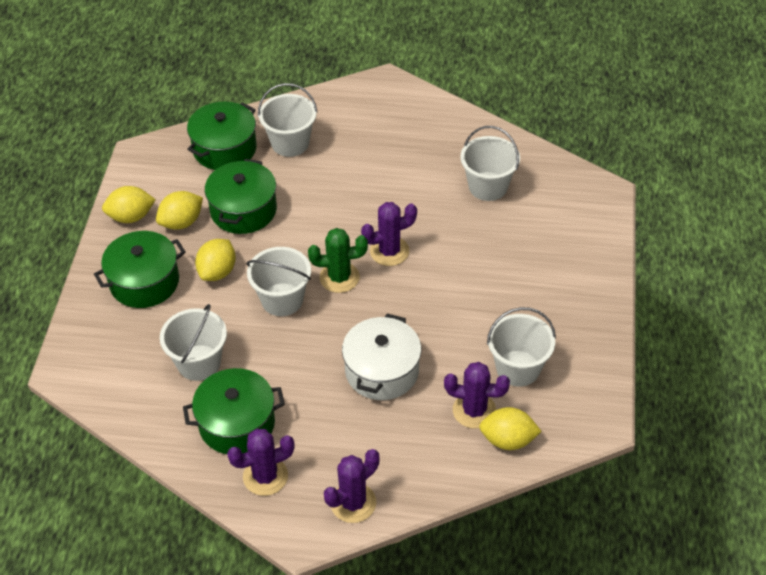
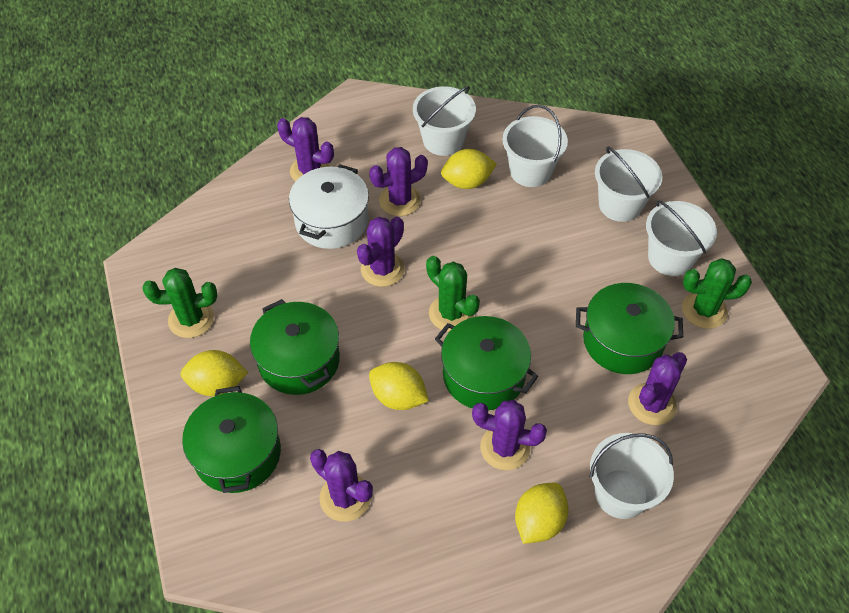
green cactus: 1 -> 3
purple cactus: 4 -> 6

